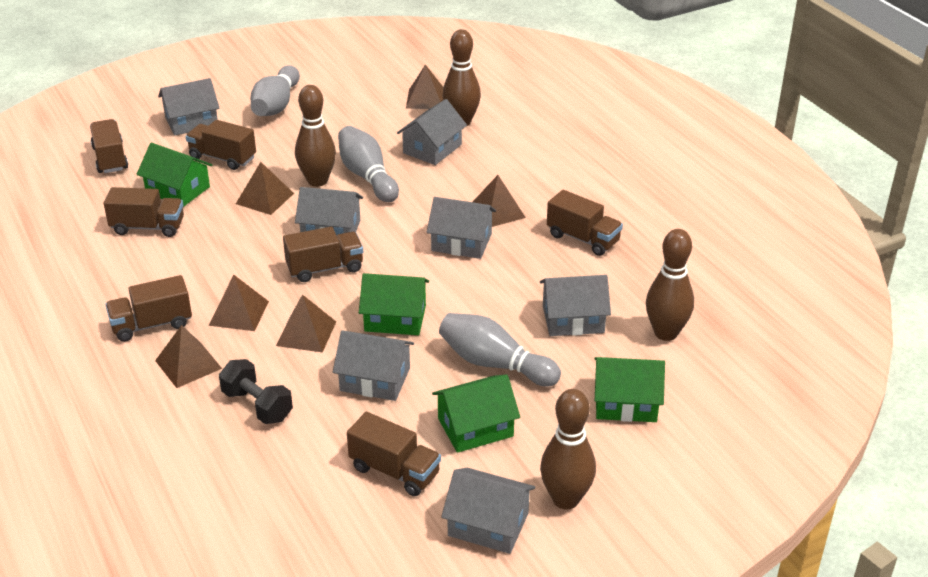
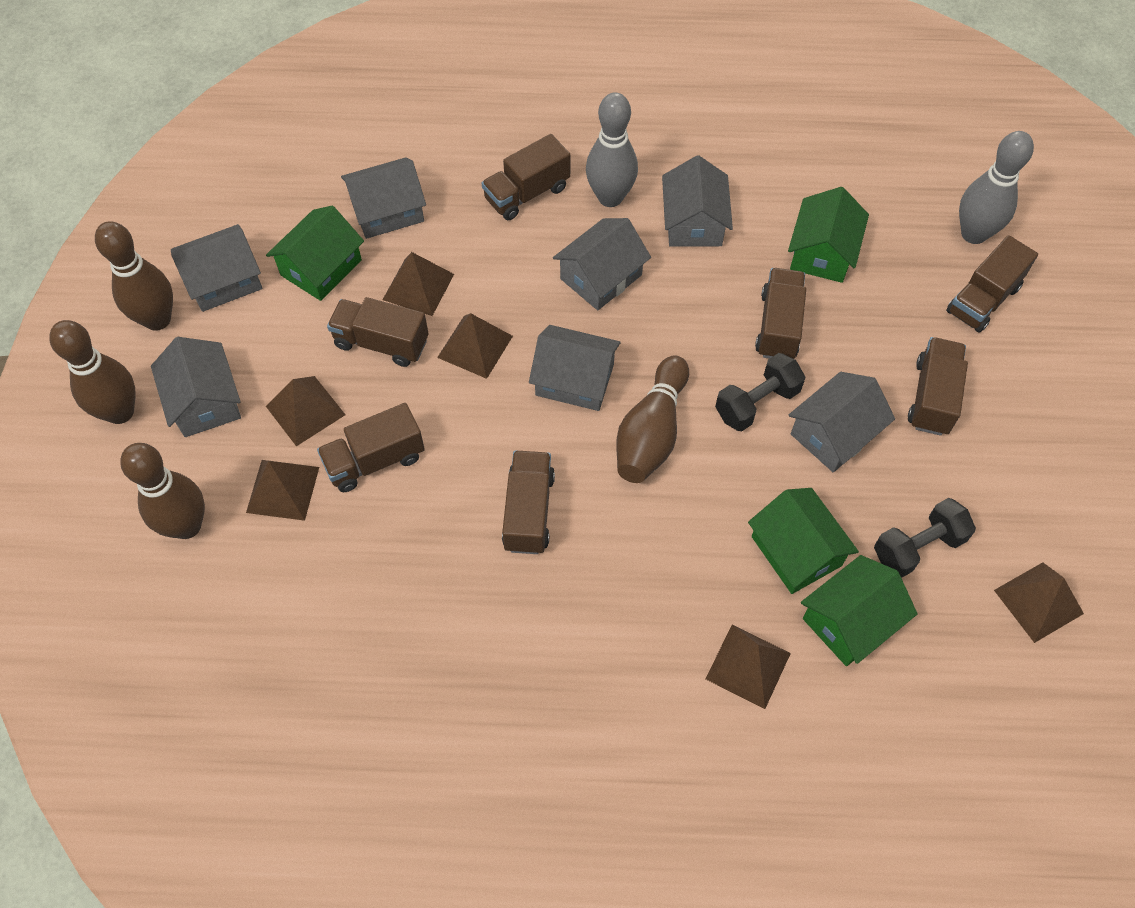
black dumbbell: 1 -> 2
grey bowling pin: 3 -> 2

